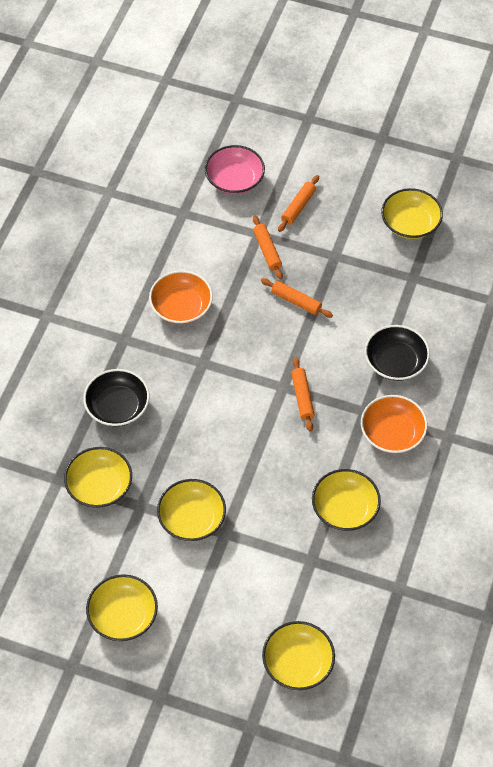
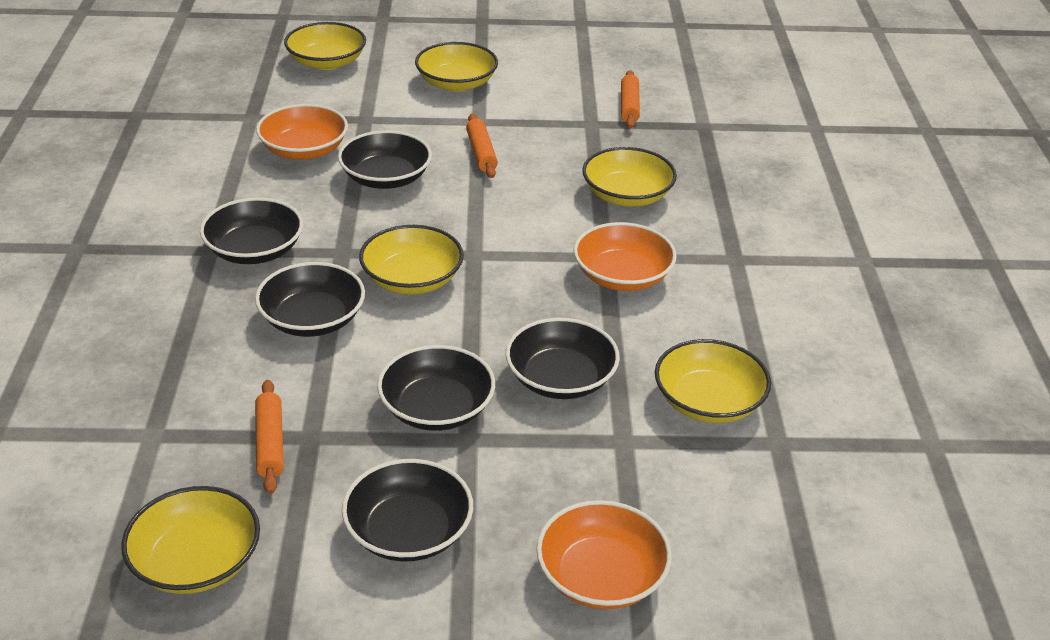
black bowl: 2 -> 6
orange bowl: 2 -> 3
orange rolling pin: 4 -> 3
pink bowl: 1 -> 0

